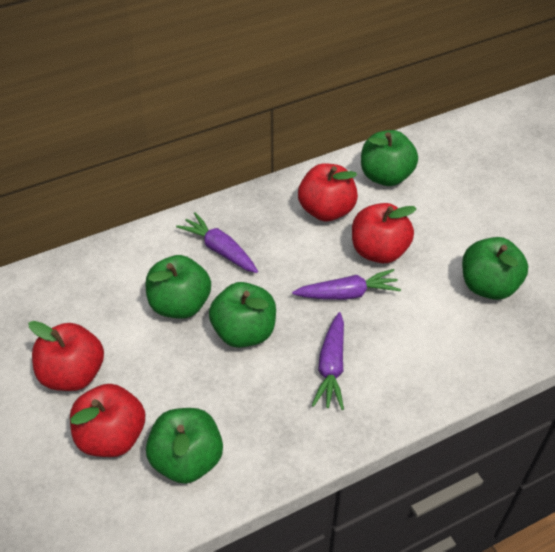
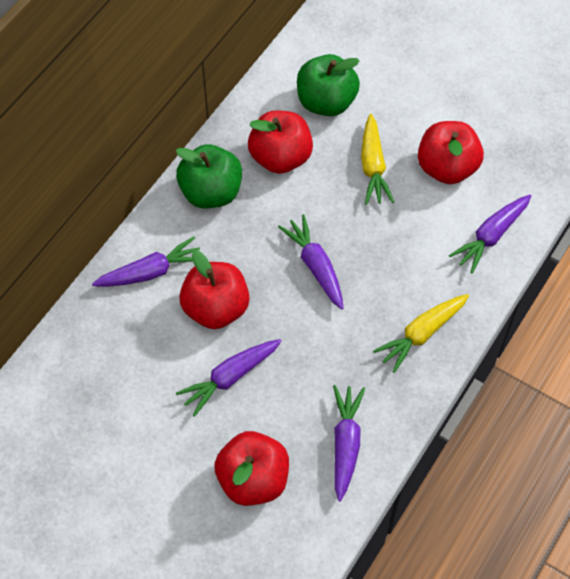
green apple: 5 -> 2
purple carrot: 3 -> 5
yellow carrot: 0 -> 2

